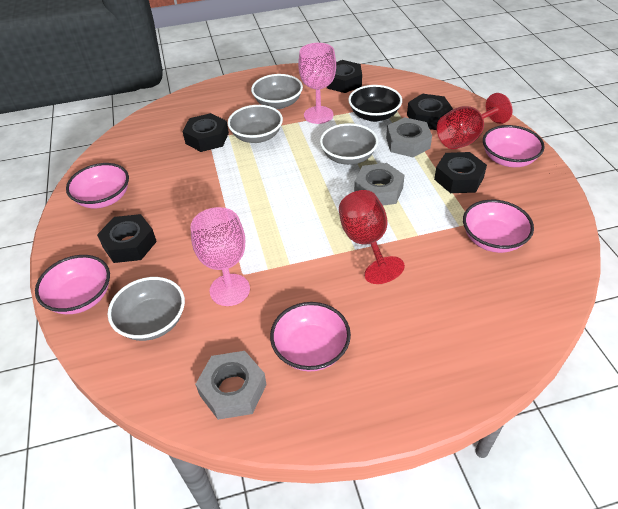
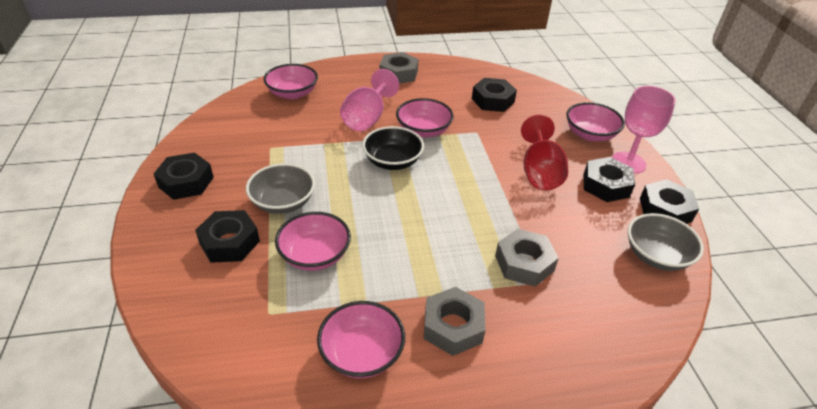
grey bowl: 4 -> 2
red goblet: 2 -> 1

